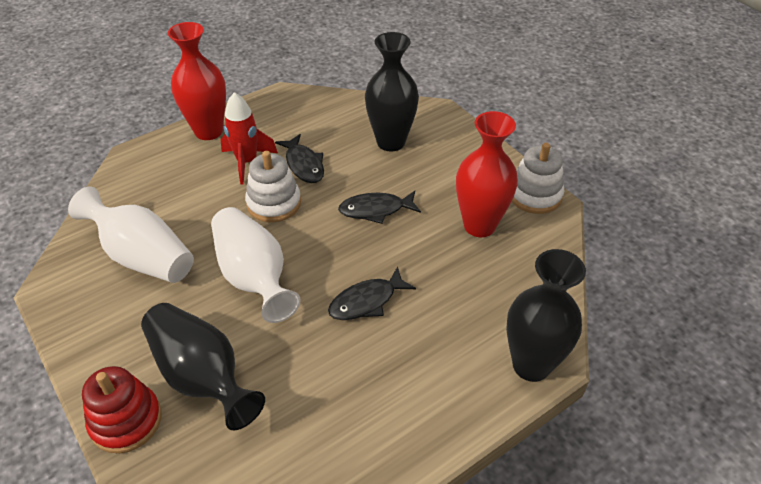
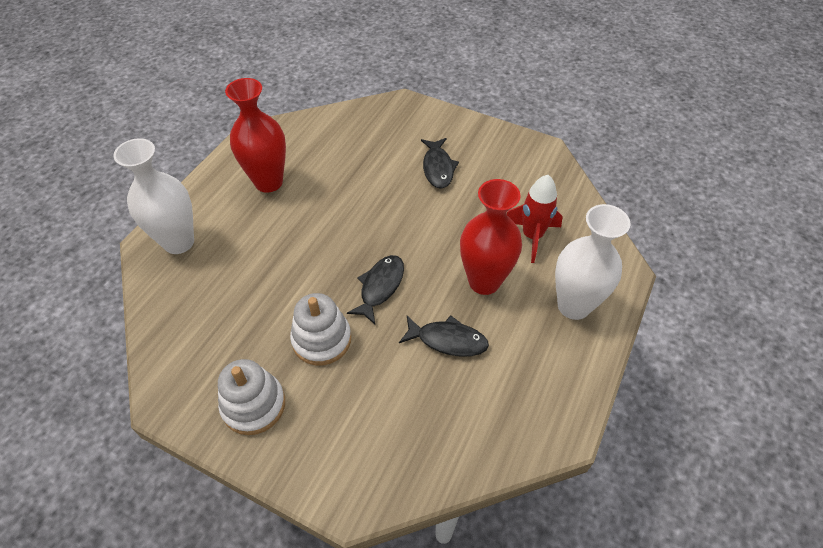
black vase: 3 -> 0
red stacking toy: 1 -> 0

